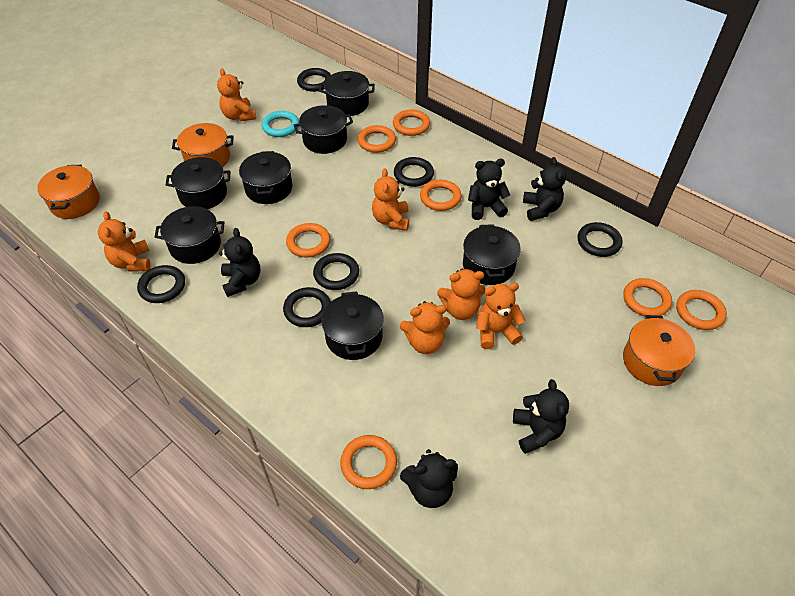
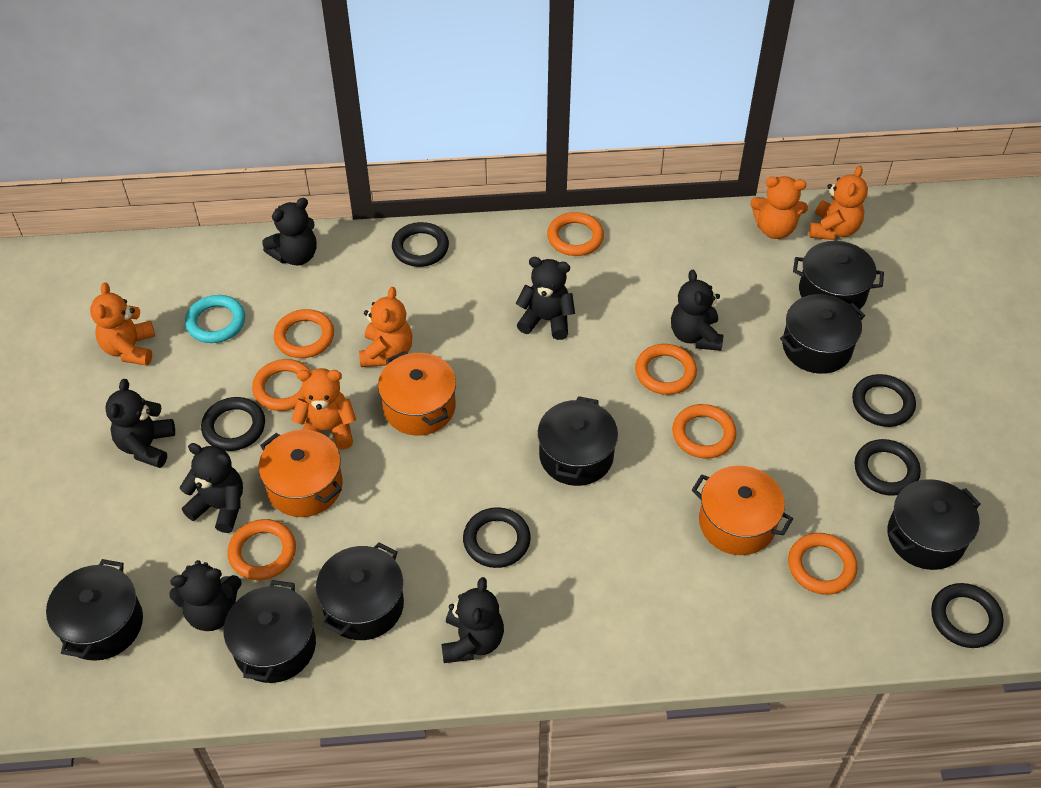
black teddy bear: 5 -> 7
orange teddy bear: 6 -> 5

